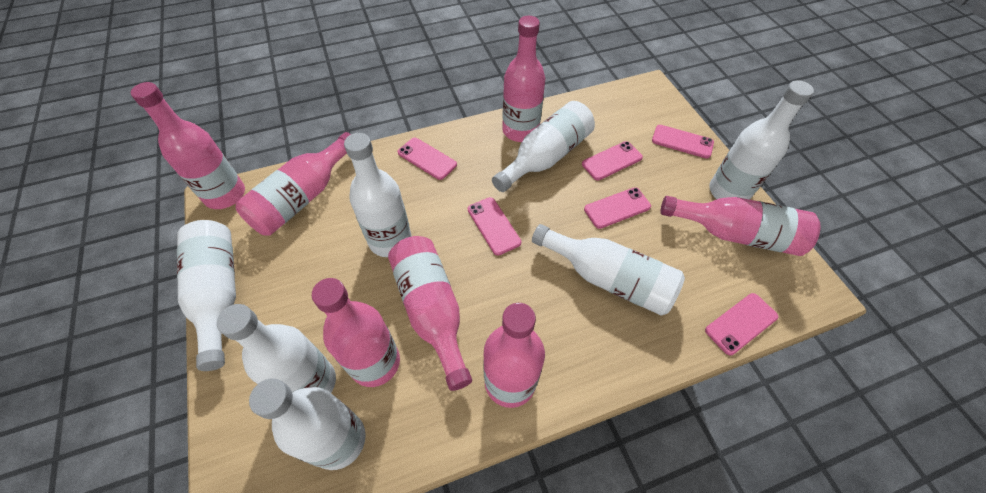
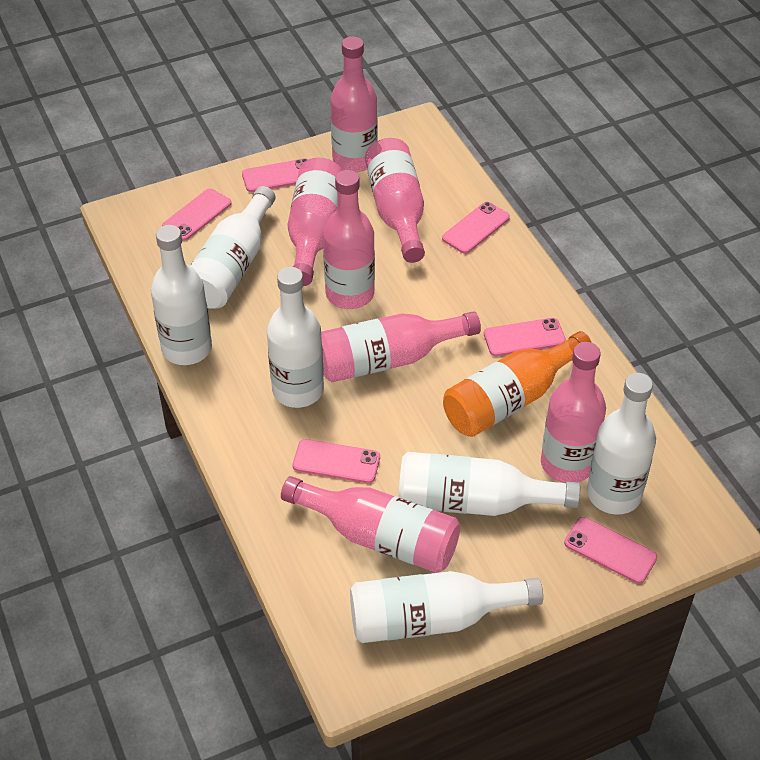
orange bottle: 0 -> 1
white bottle: 7 -> 6

